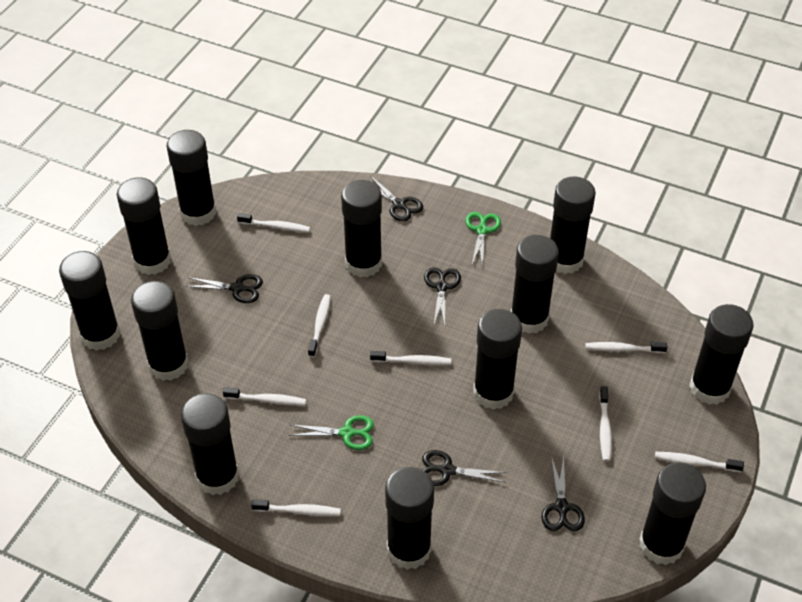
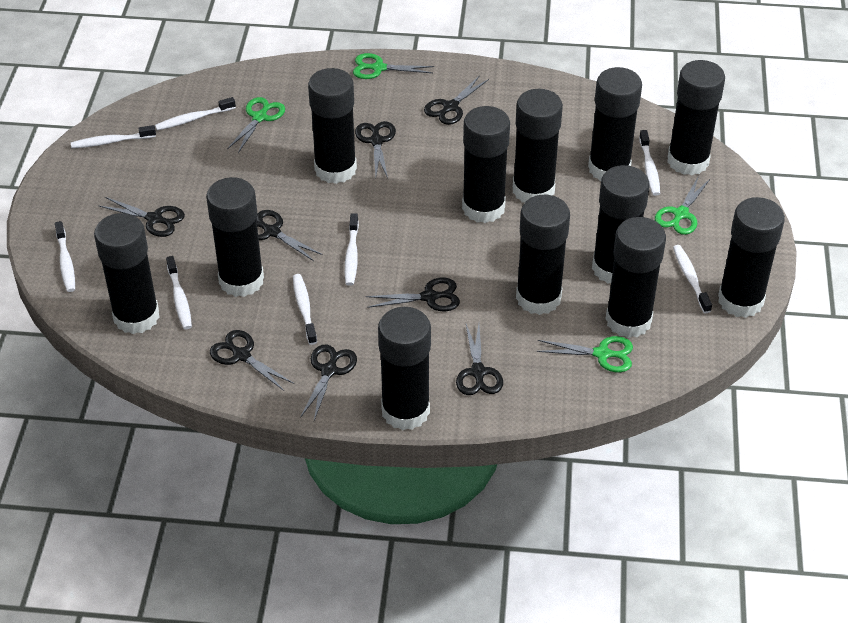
black scissors: 5 -> 8
green scissors: 2 -> 4

